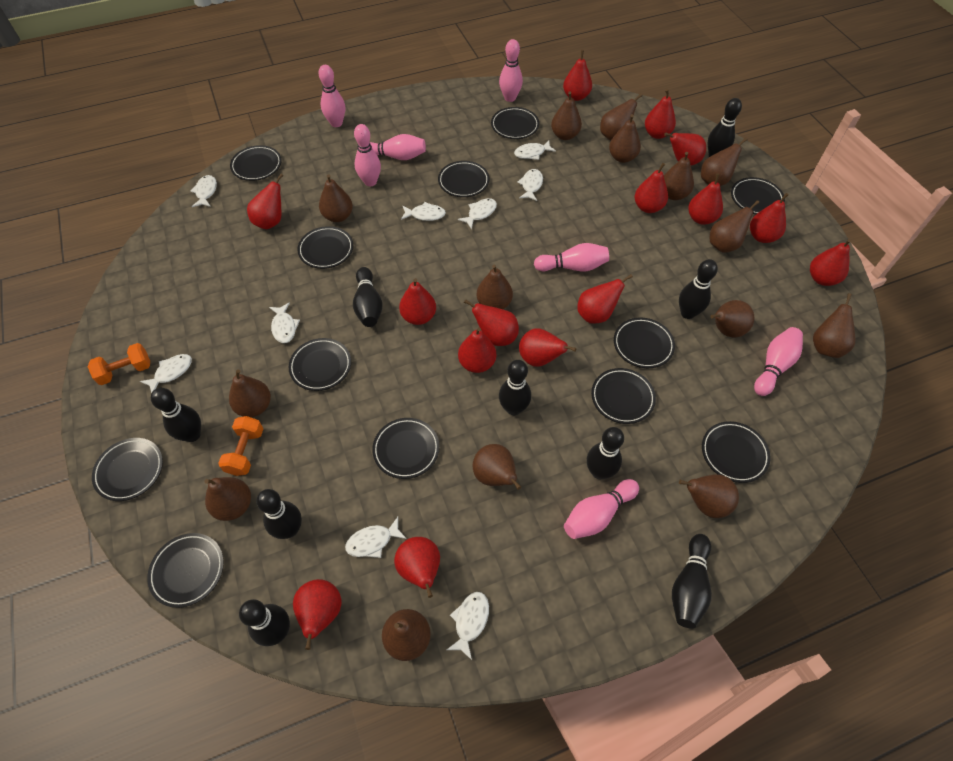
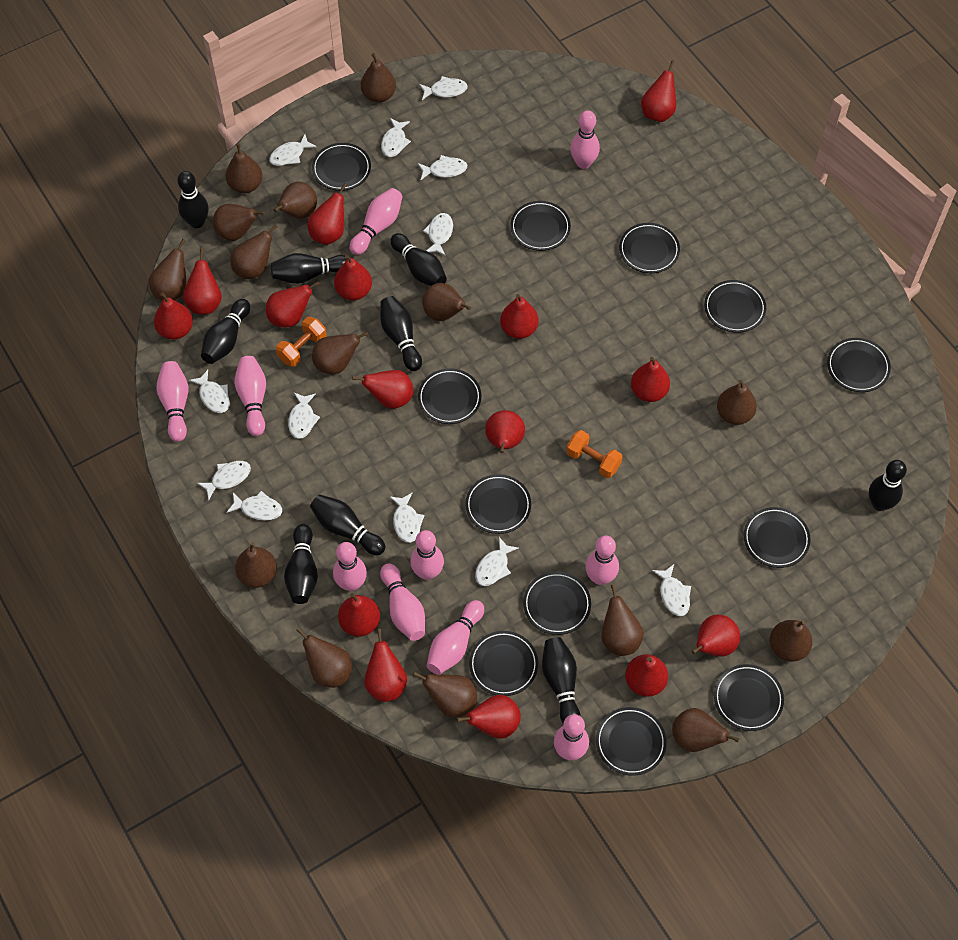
pink bowling pin: 7 -> 10
white fish: 9 -> 12

